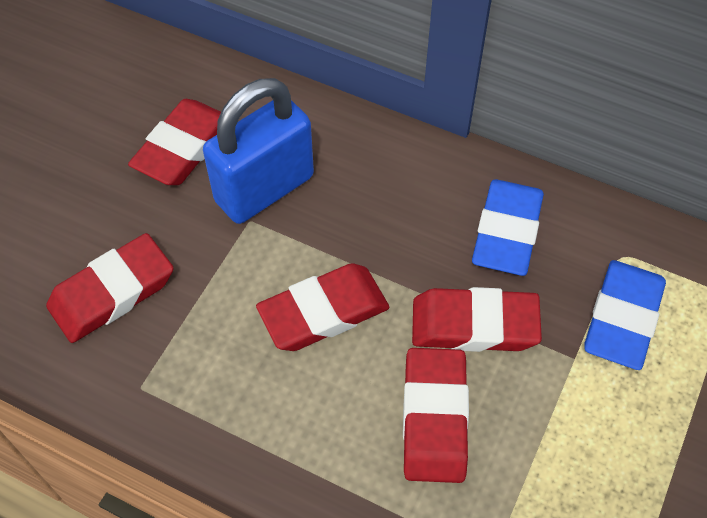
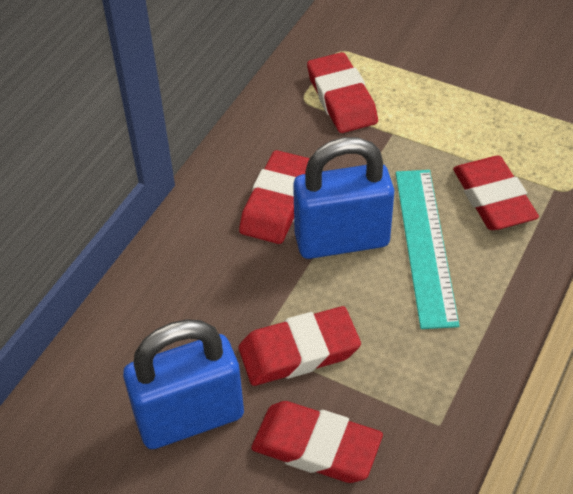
blue eraser: 2 -> 0
blue padlock: 1 -> 2
turquoise ruler: 0 -> 1

